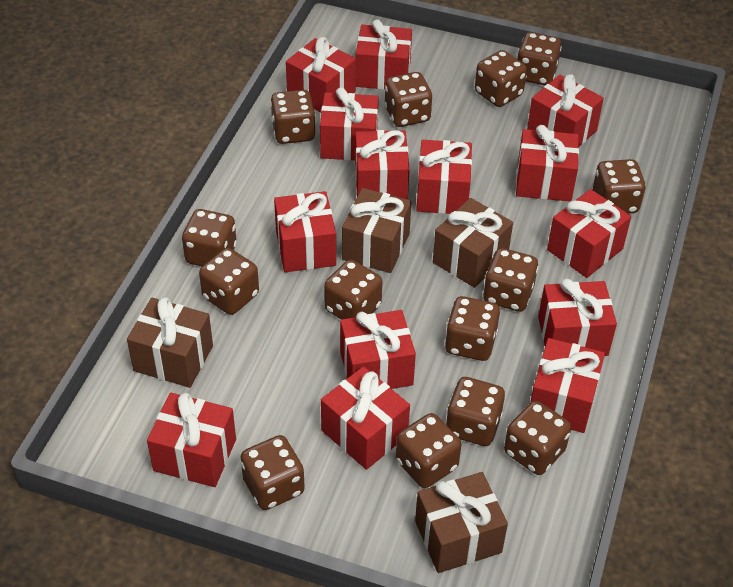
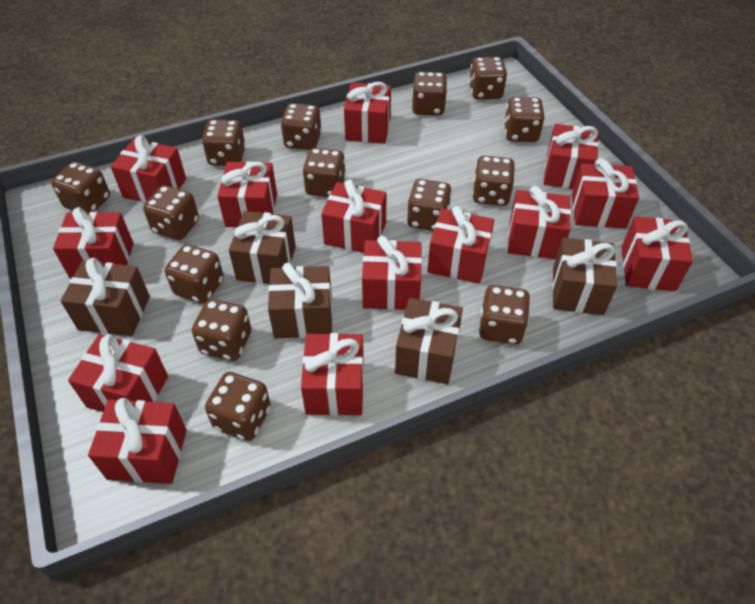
brown gift: 4 -> 5

